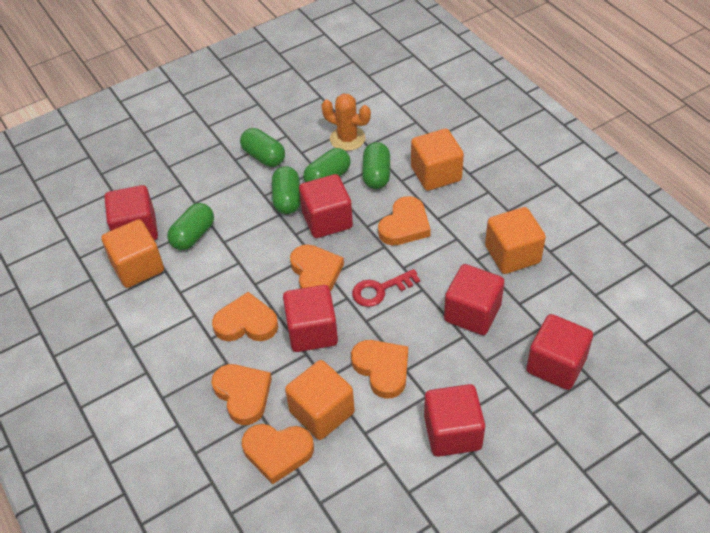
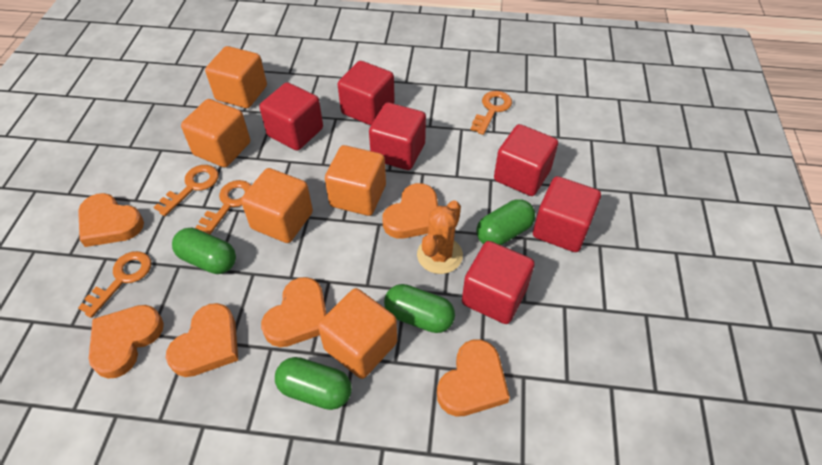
green capsule: 5 -> 4
orange cube: 4 -> 5
orange key: 0 -> 4
red key: 1 -> 0

